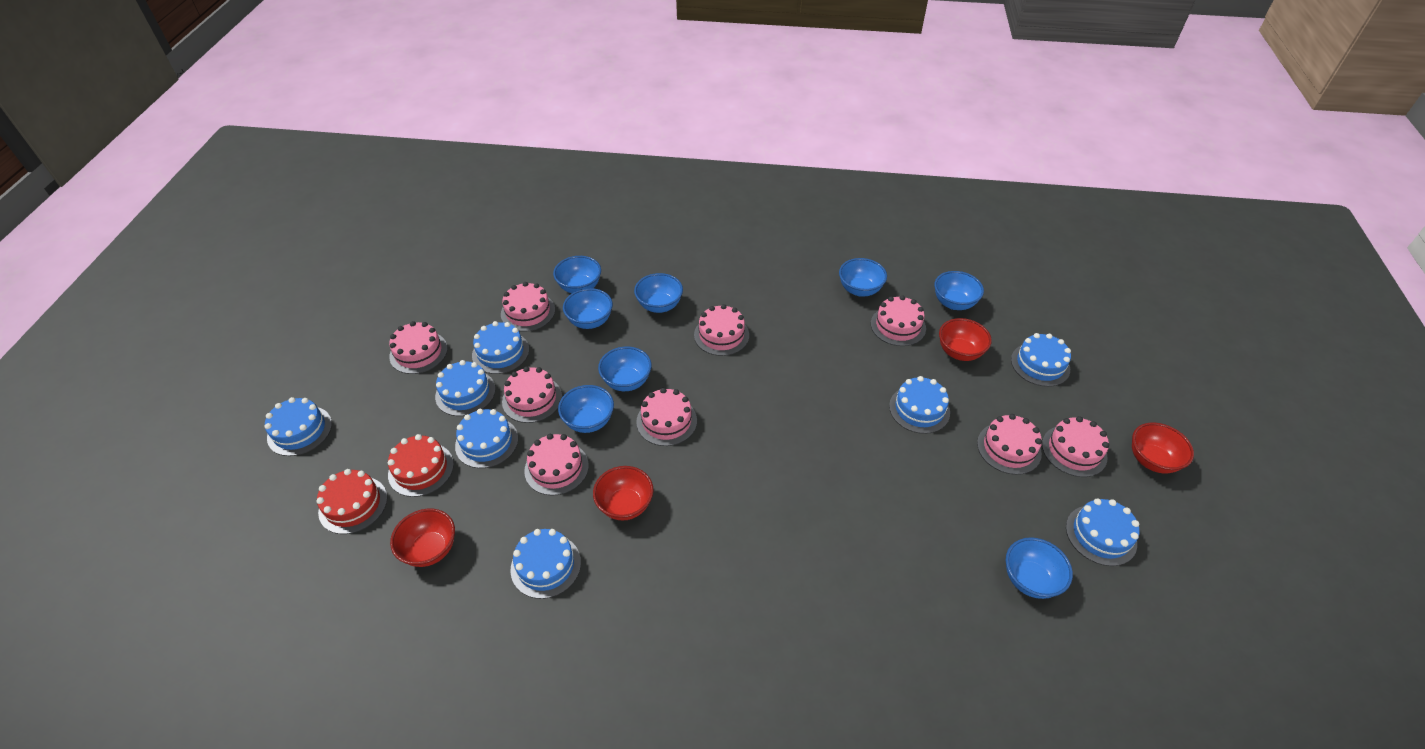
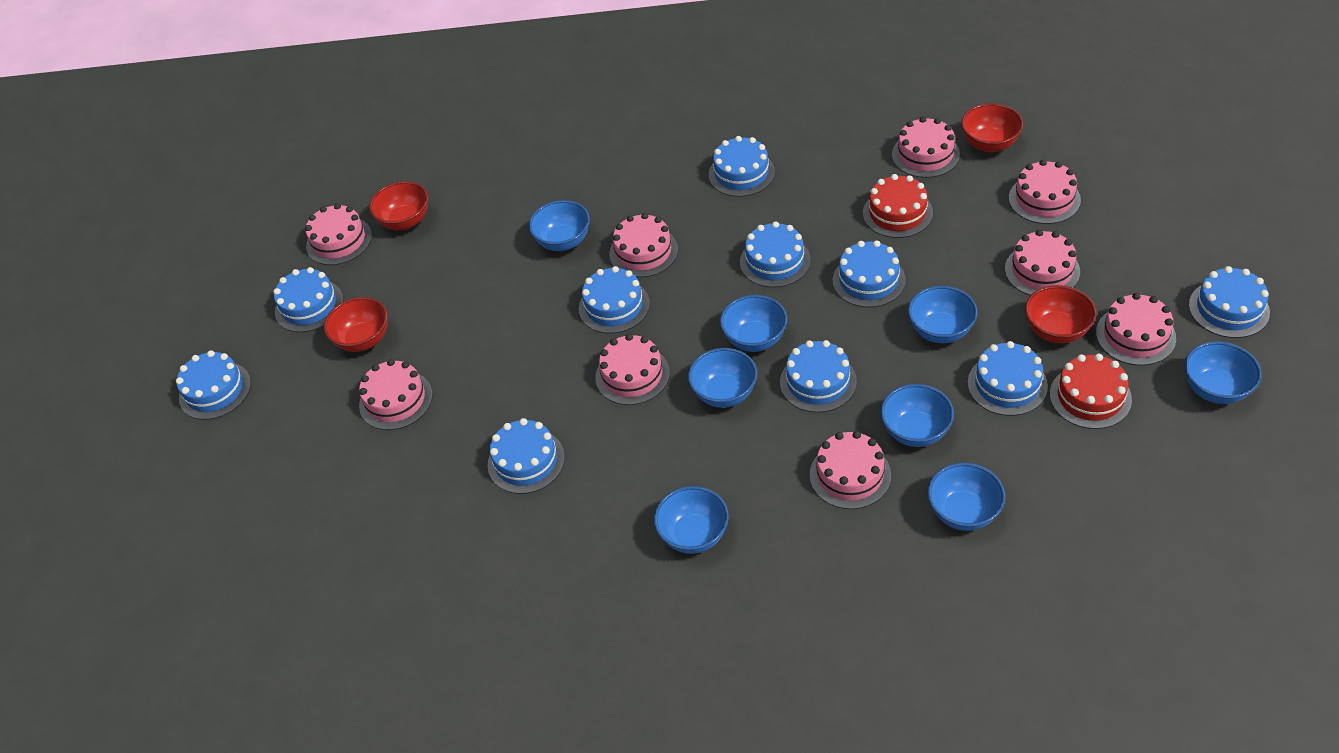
blue cake: 8 -> 10

